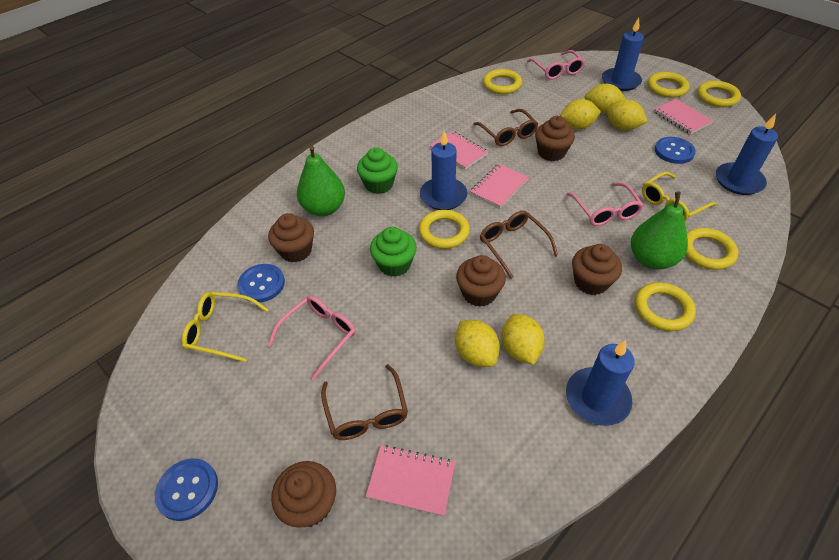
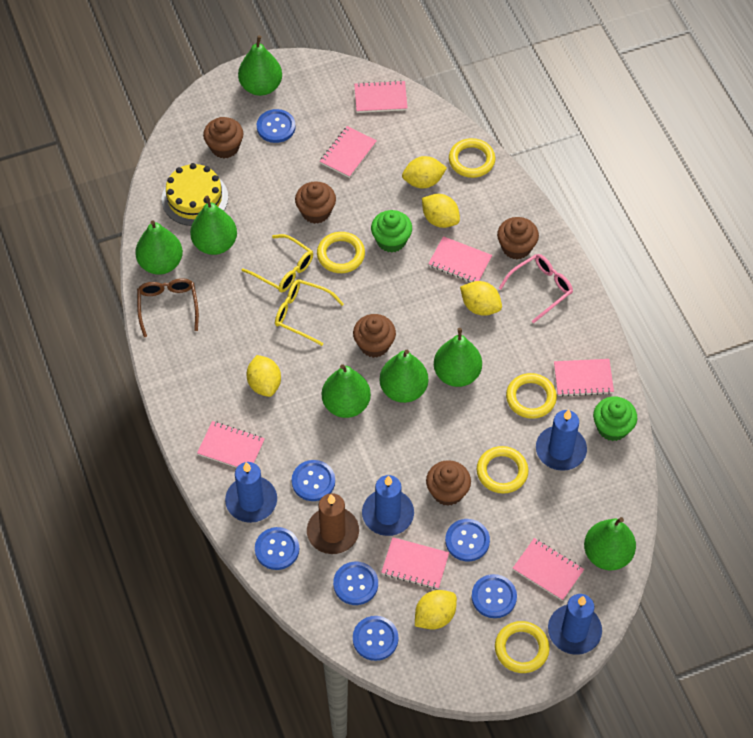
blue button: 3 -> 7
brown candle: 0 -> 1
brown glasses: 3 -> 1
green pear: 2 -> 7
pink glasses: 3 -> 1
pink notebook: 4 -> 7
yellow cake: 0 -> 1
yellow ring: 6 -> 5

